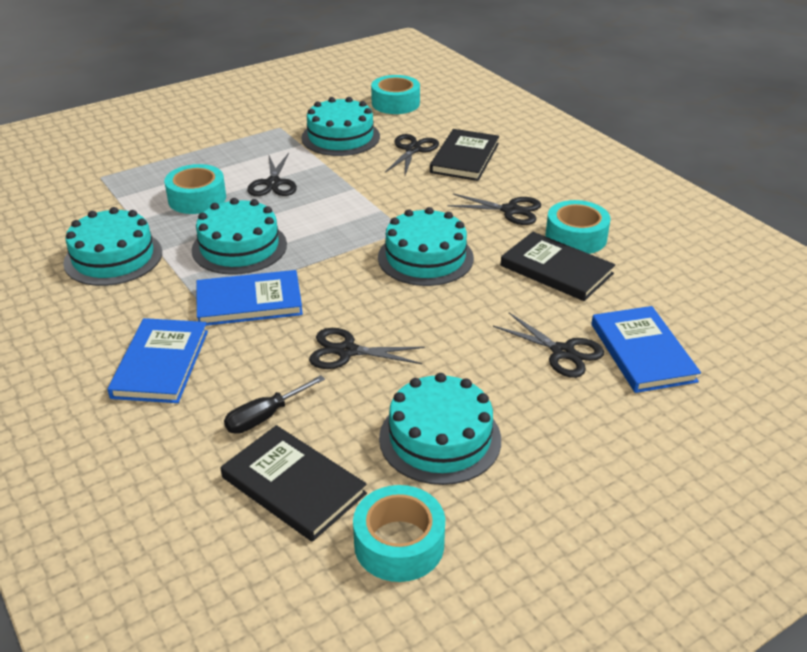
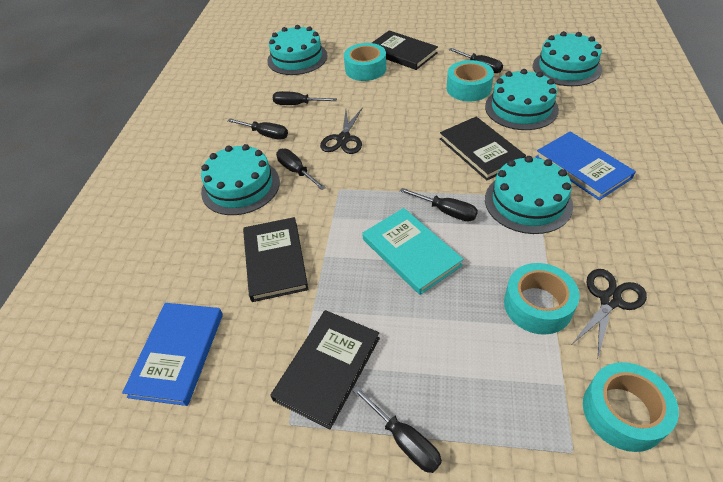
black book: 3 -> 4
black scissors: 5 -> 2
black screwdriver: 1 -> 6
blue book: 3 -> 2
turquoise book: 0 -> 1

